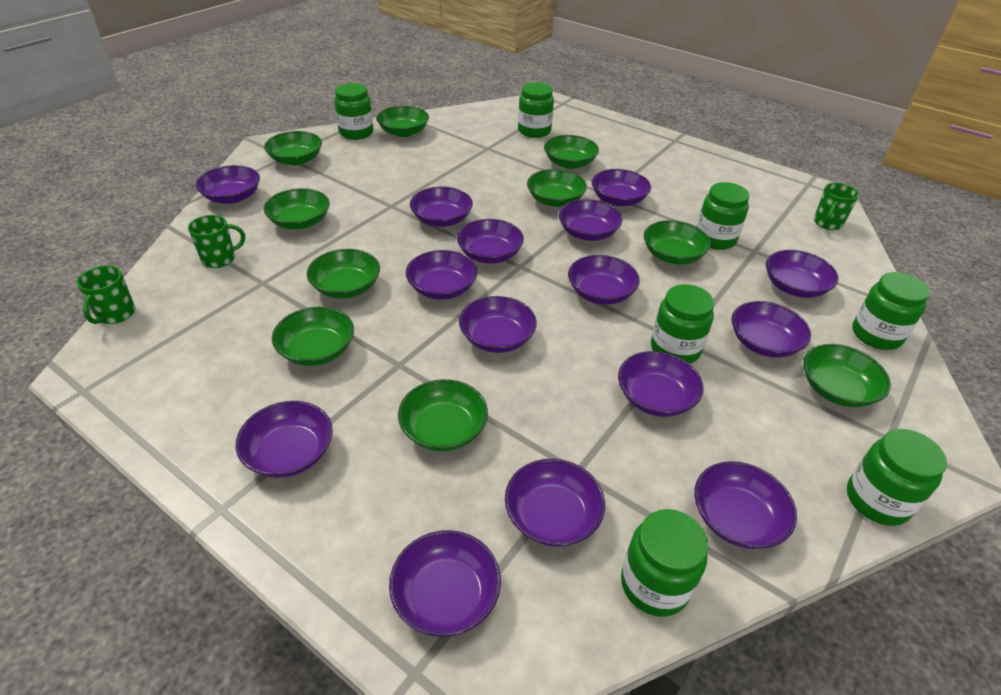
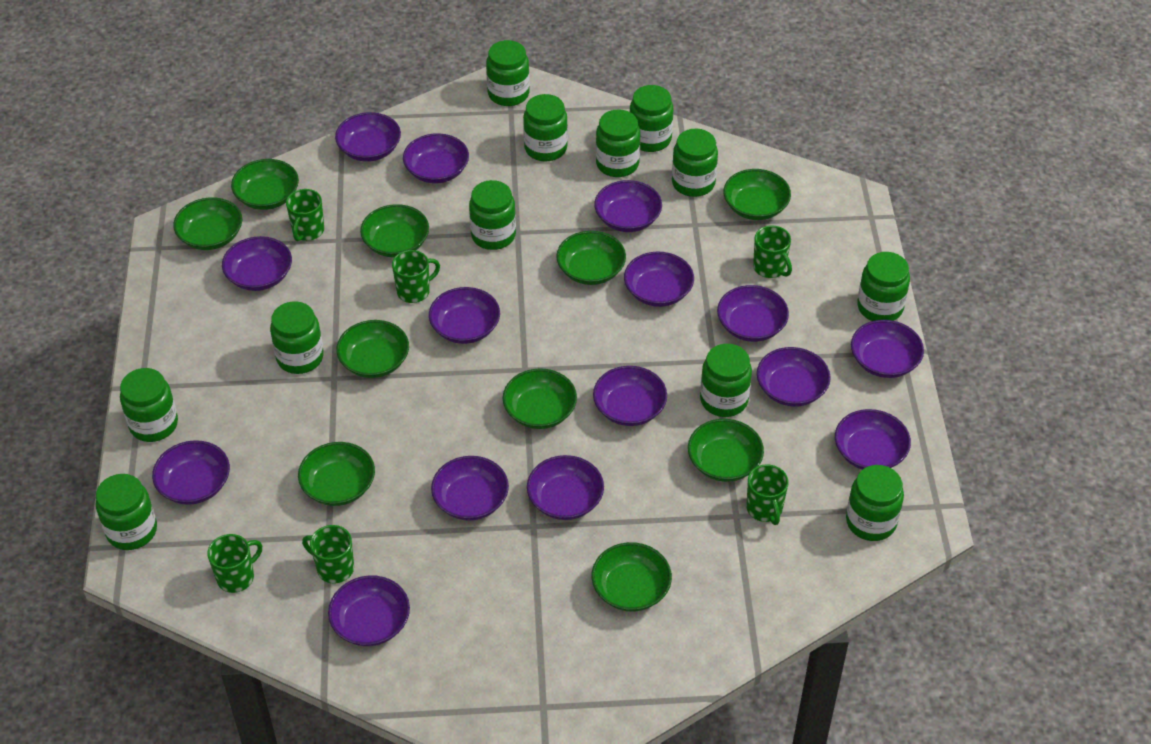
green jar: 7 -> 12
green mug: 3 -> 6

